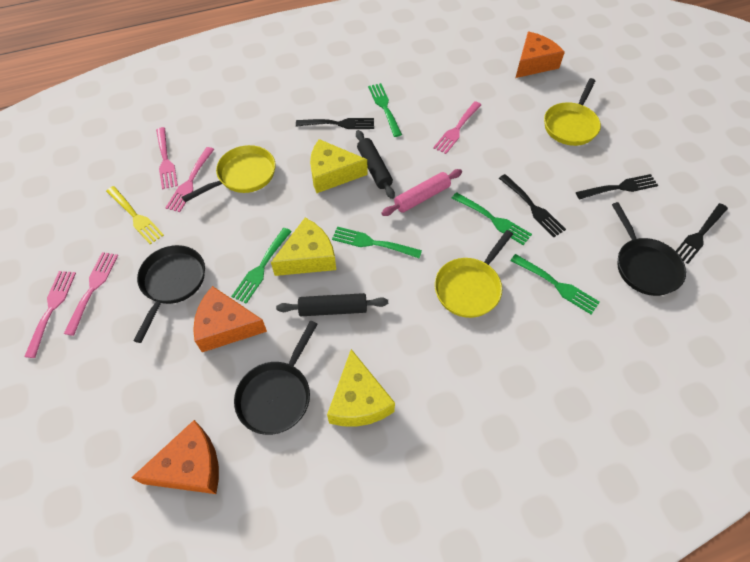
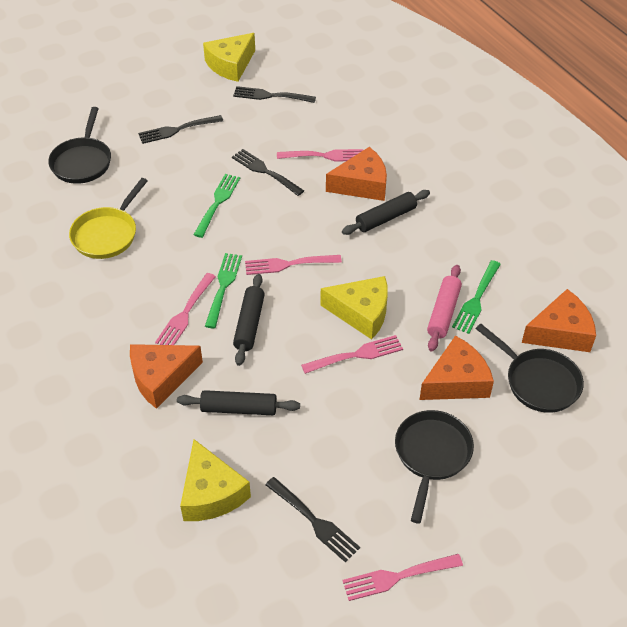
black rolling pin: 2 -> 3
green fork: 5 -> 3
orange cheese: 3 -> 4
yellow fork: 1 -> 0
yellow pan: 3 -> 1

